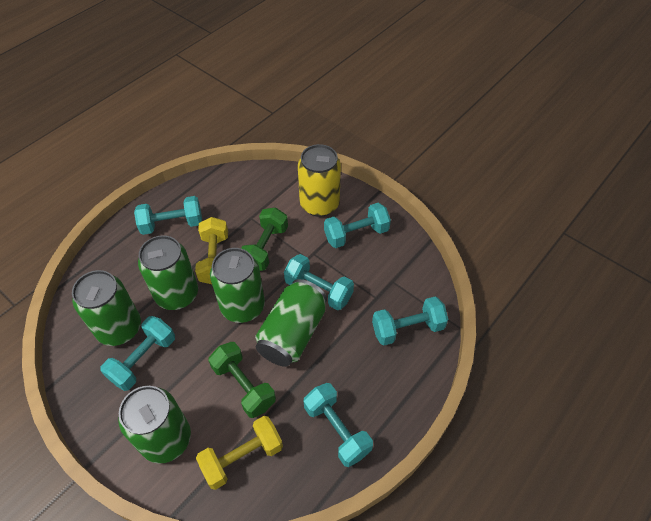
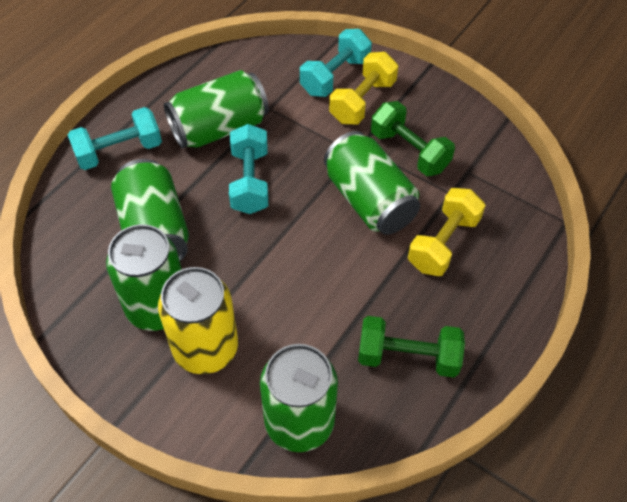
turquoise dumbbell: 6 -> 3

